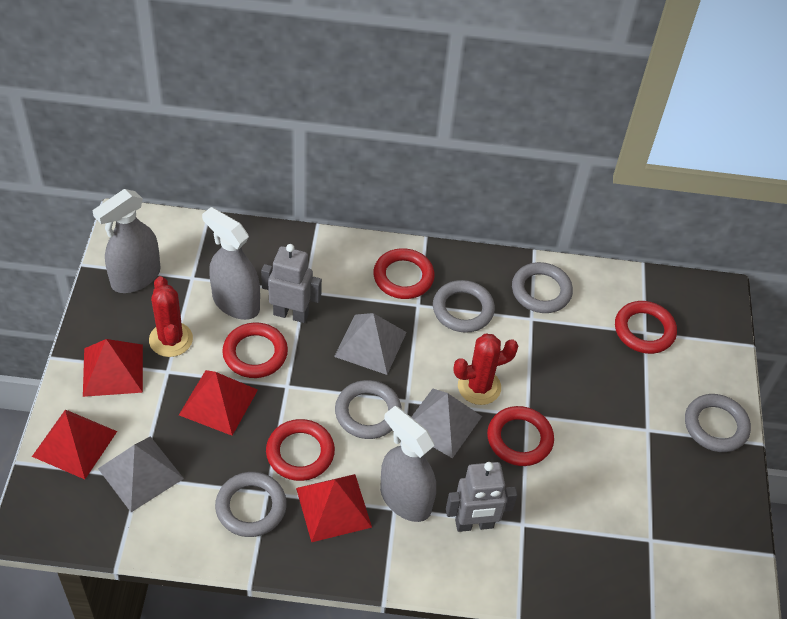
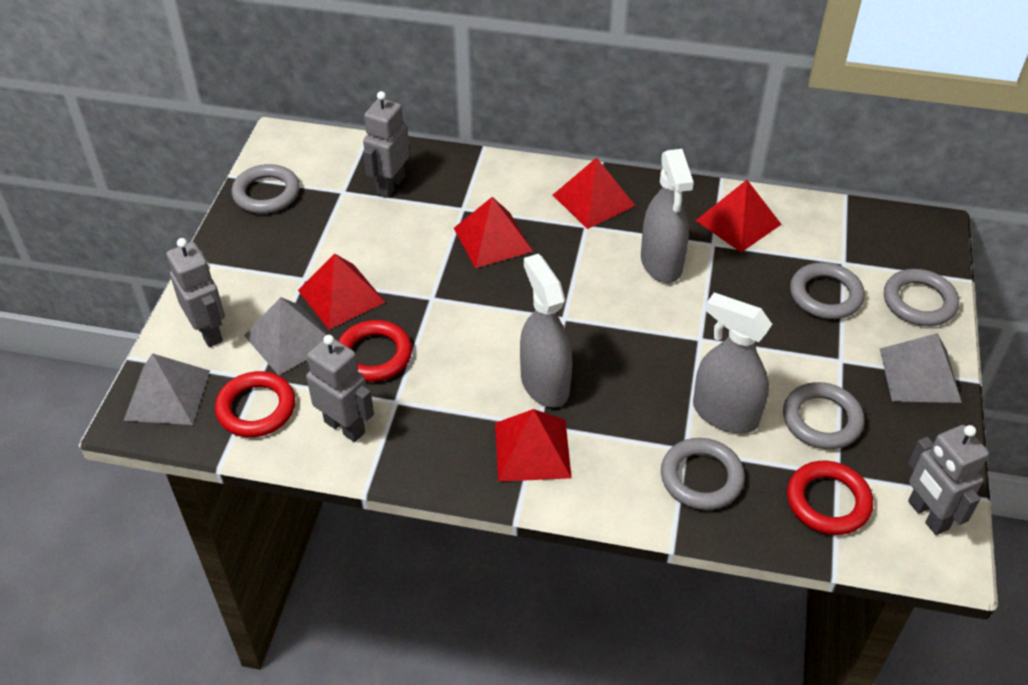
grey robot: 2 -> 4
red cactus: 2 -> 0
red pyramid: 4 -> 5
red ring: 5 -> 3

